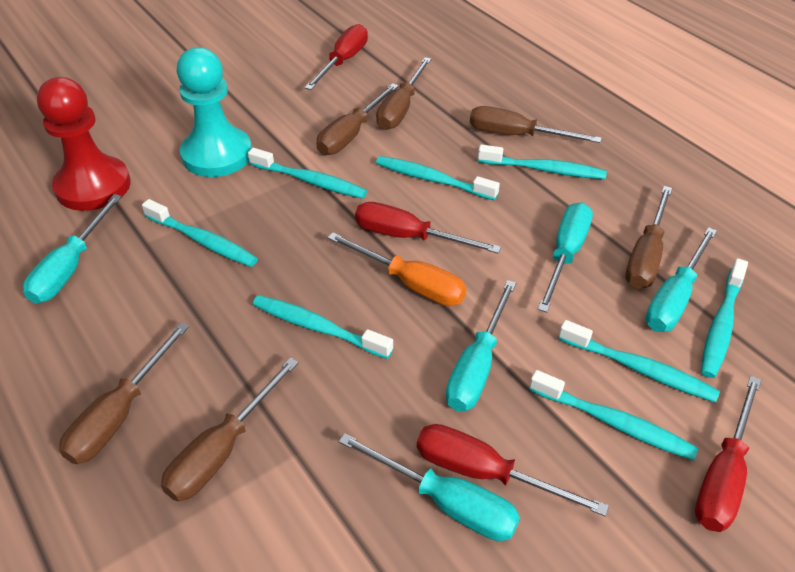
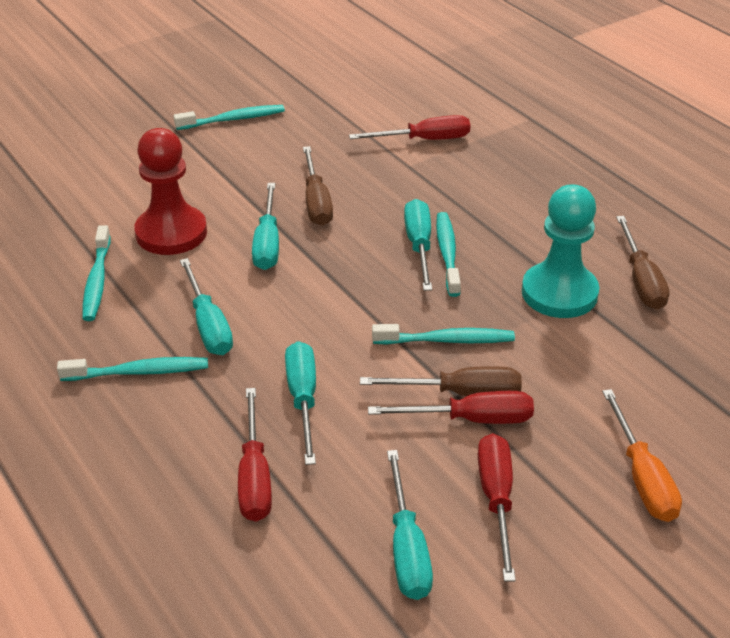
brown screwdriver: 6 -> 3
turquoise toothbrush: 8 -> 5

